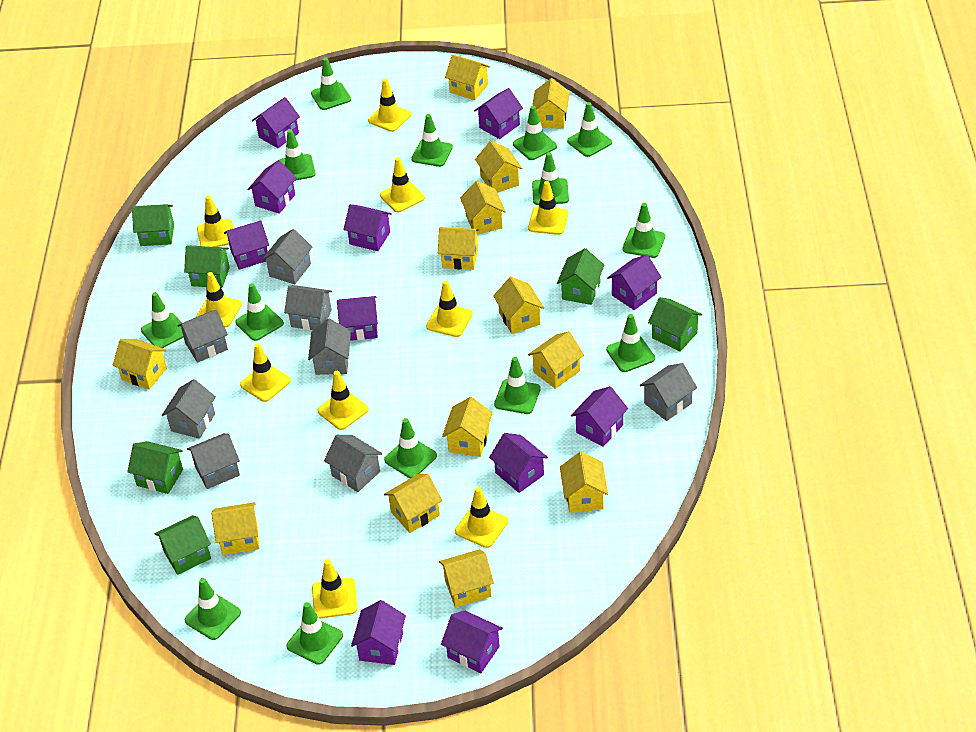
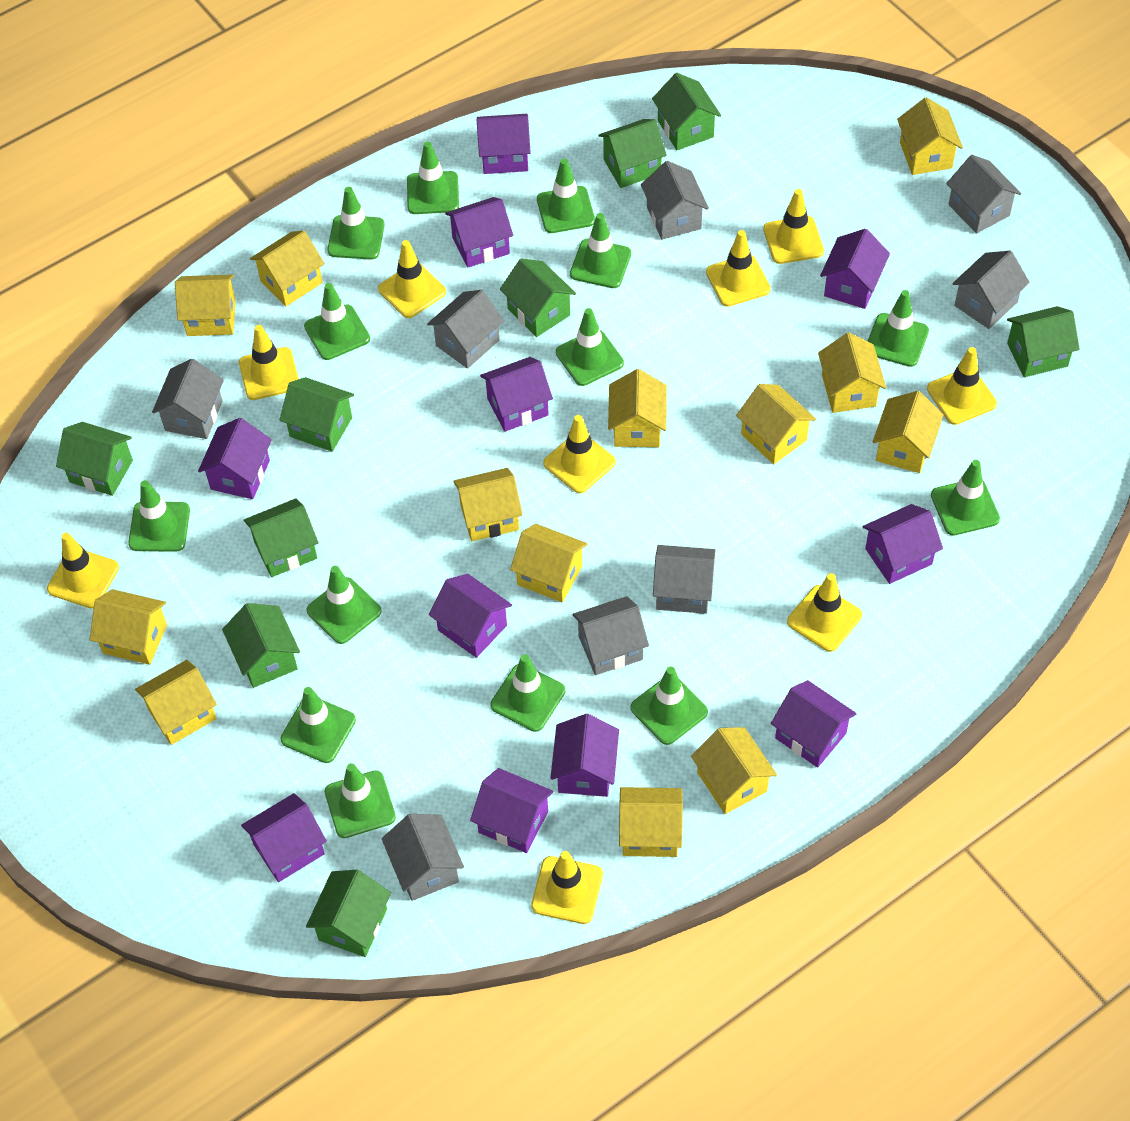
green house: 6 -> 9
yellow traffic cone: 10 -> 9

